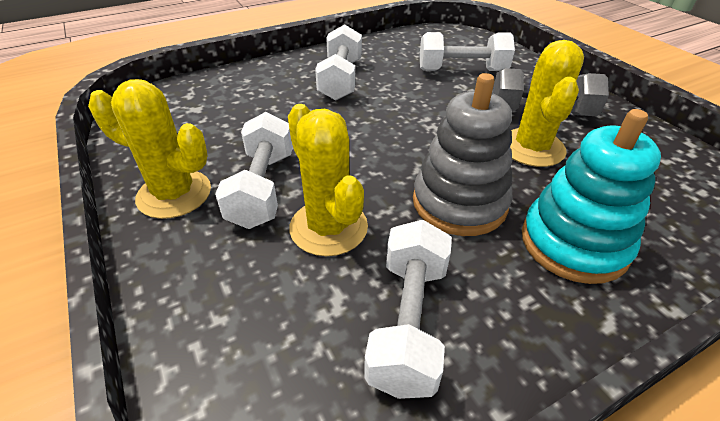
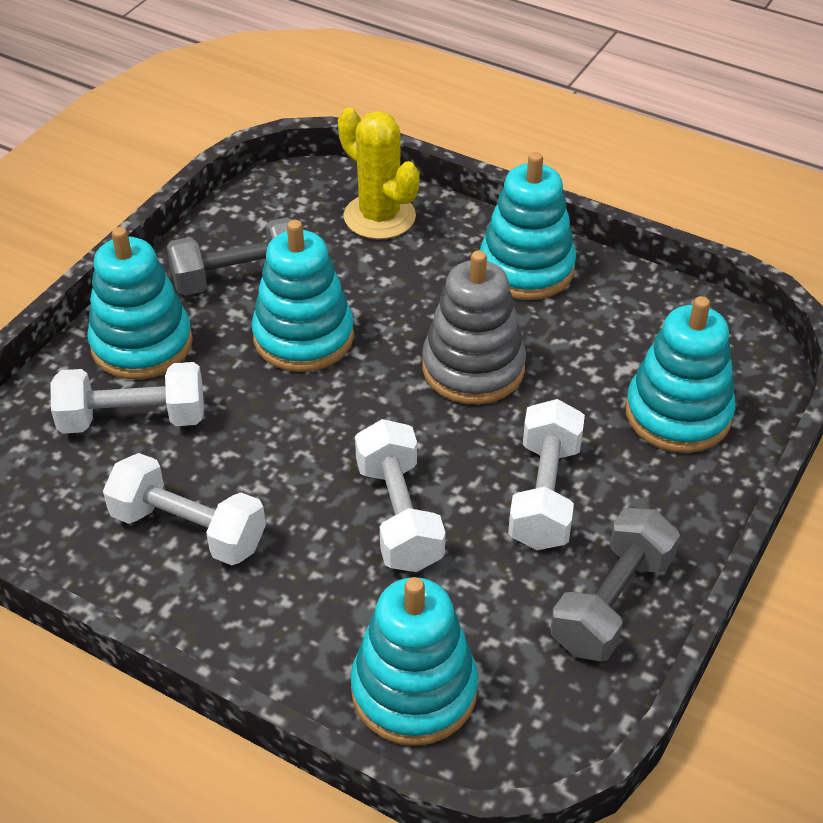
grey dumbbell: 1 -> 2
turquoise stacking toy: 1 -> 5
yellow cactus: 3 -> 1

